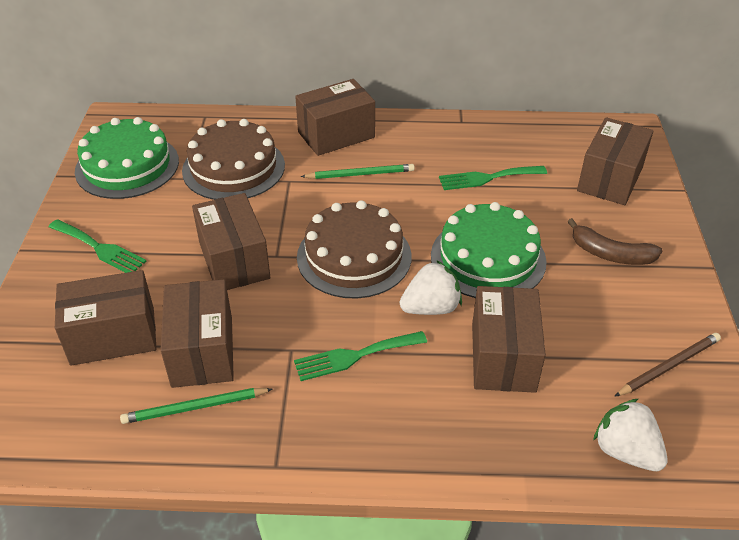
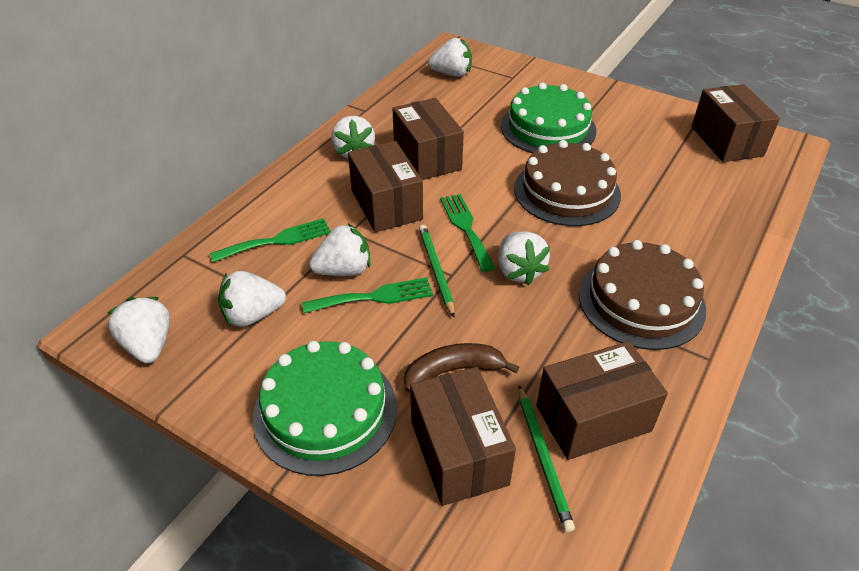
brown box: 6 -> 5
brown pencil: 1 -> 0
white strawberry: 2 -> 6

